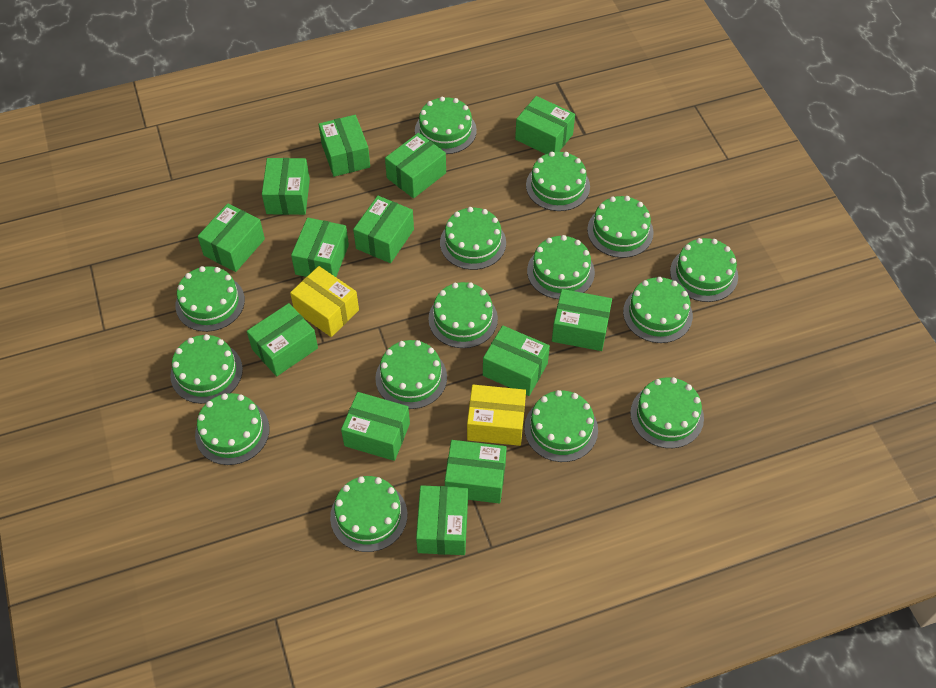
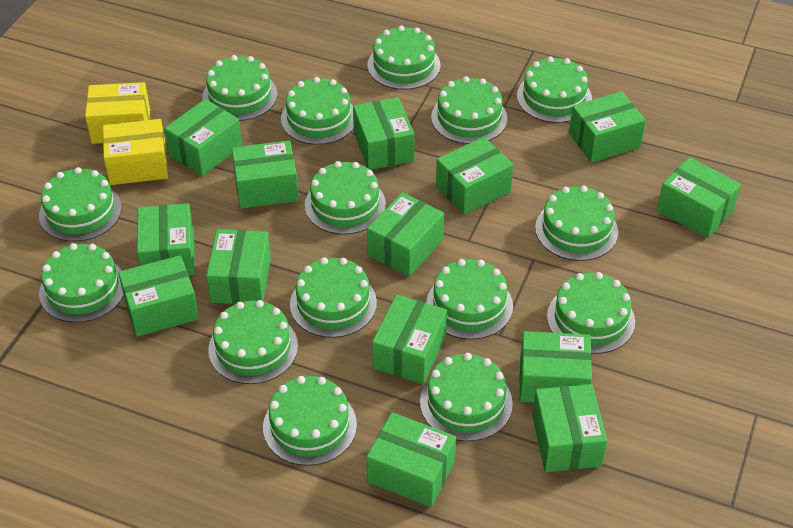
green box: 13 -> 14

